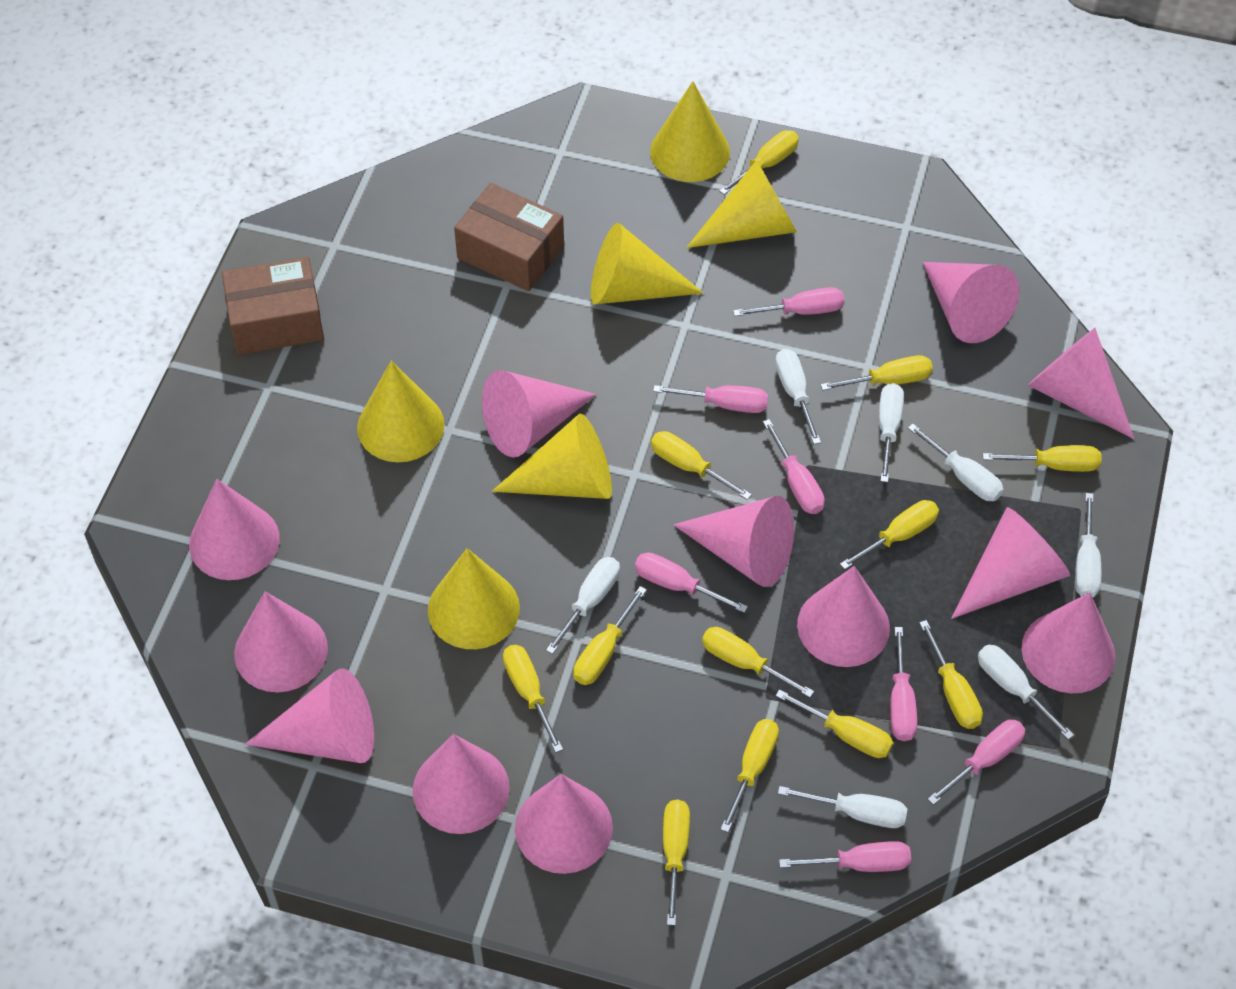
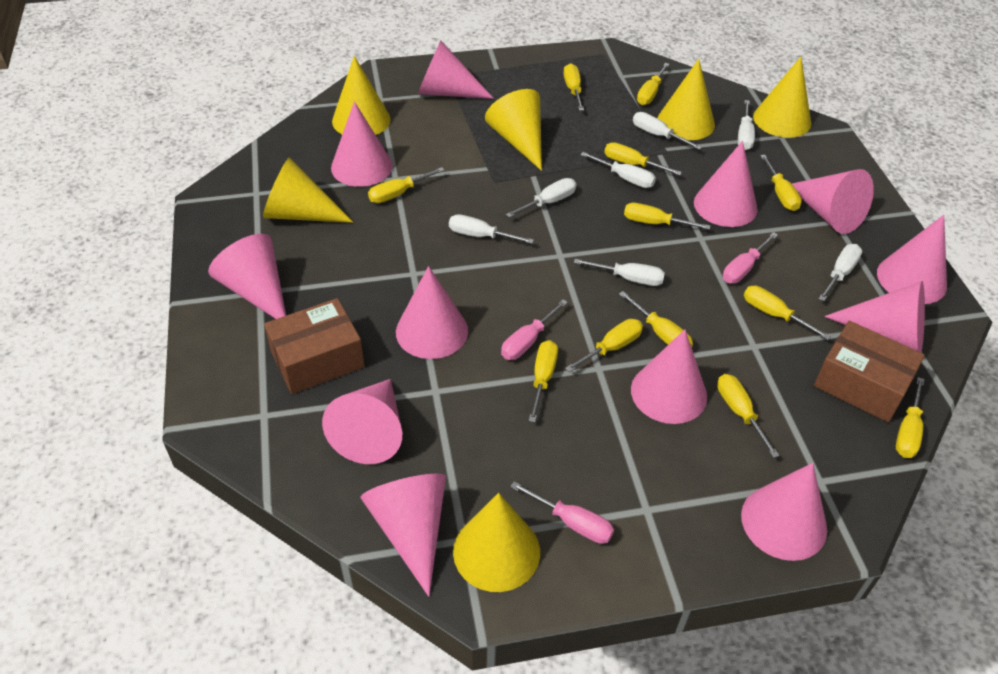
pink screwdriver: 7 -> 3

